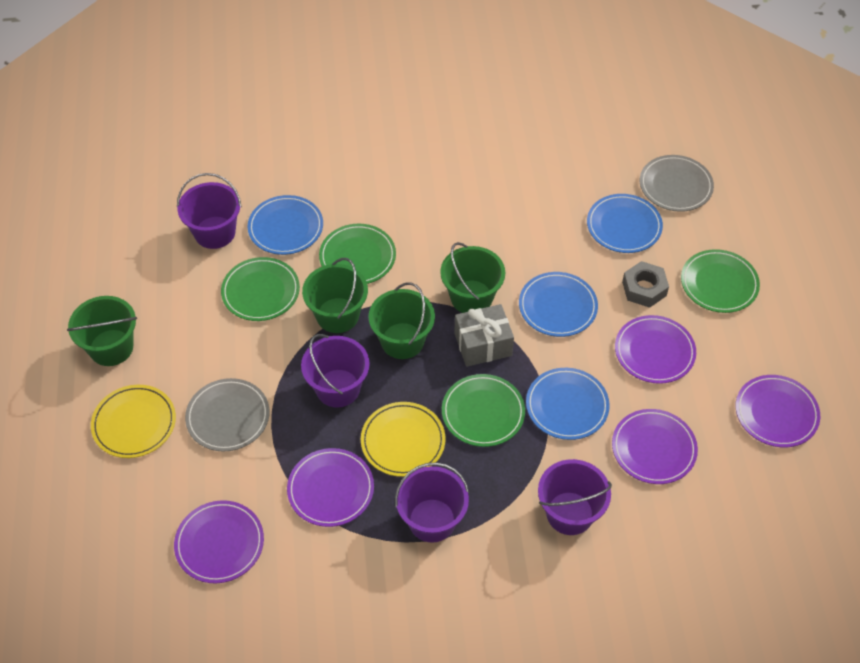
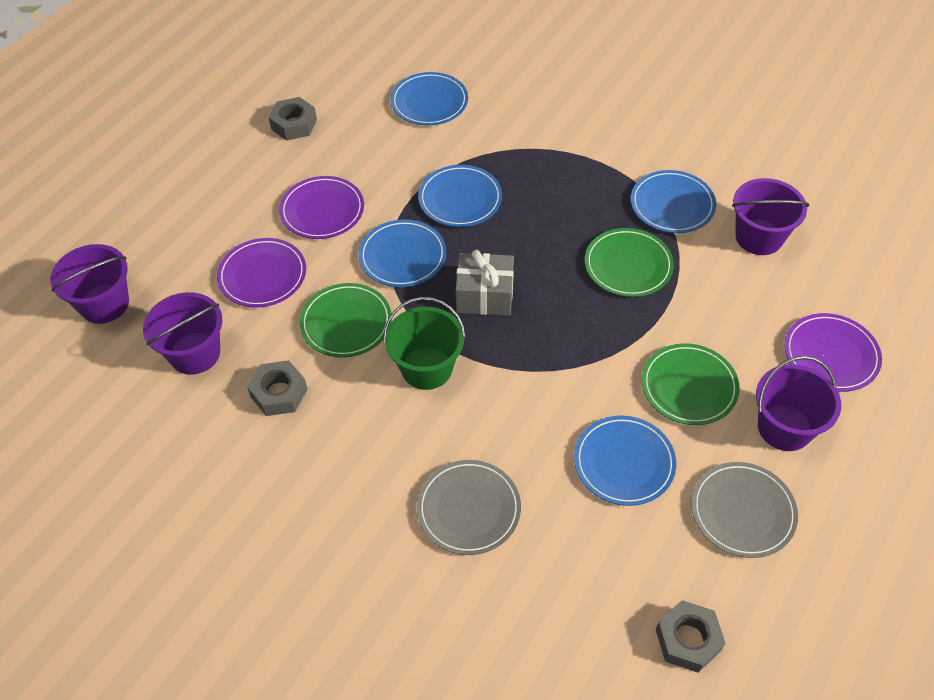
blue plate: 4 -> 5
green bucket: 4 -> 1
green plate: 4 -> 3
grey nut: 1 -> 3
purple plate: 5 -> 3
yellow plate: 2 -> 0

